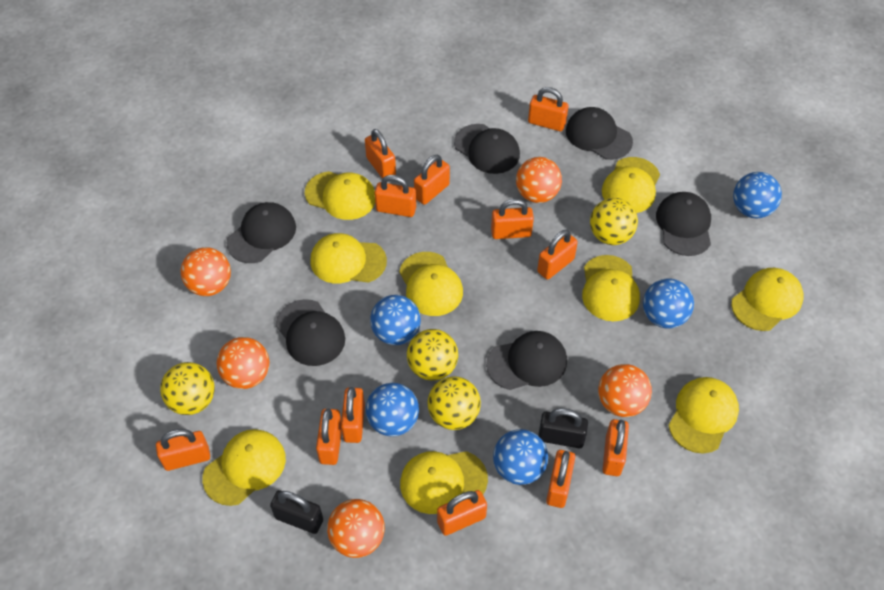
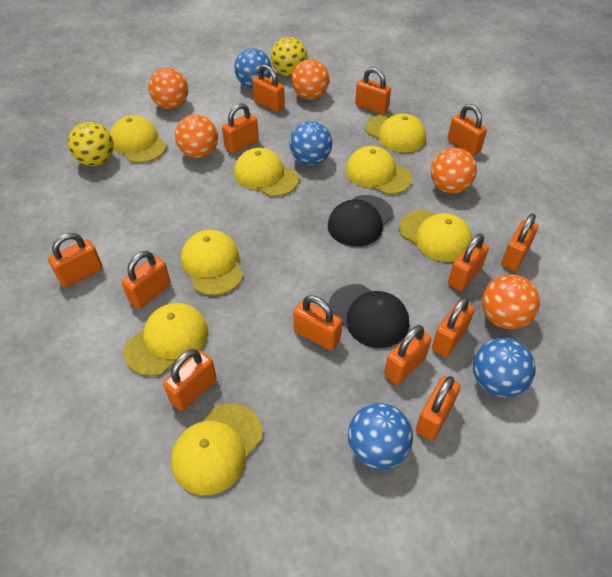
black cap: 6 -> 2
black padlock: 2 -> 0
blue ball: 5 -> 4
orange padlock: 12 -> 13
yellow ball: 4 -> 2
yellow cap: 9 -> 8

